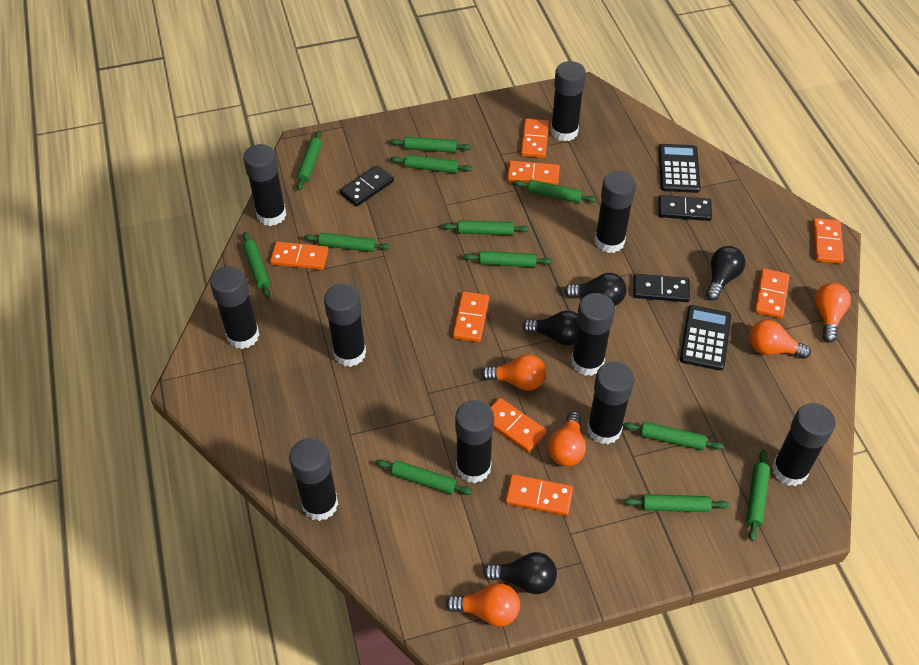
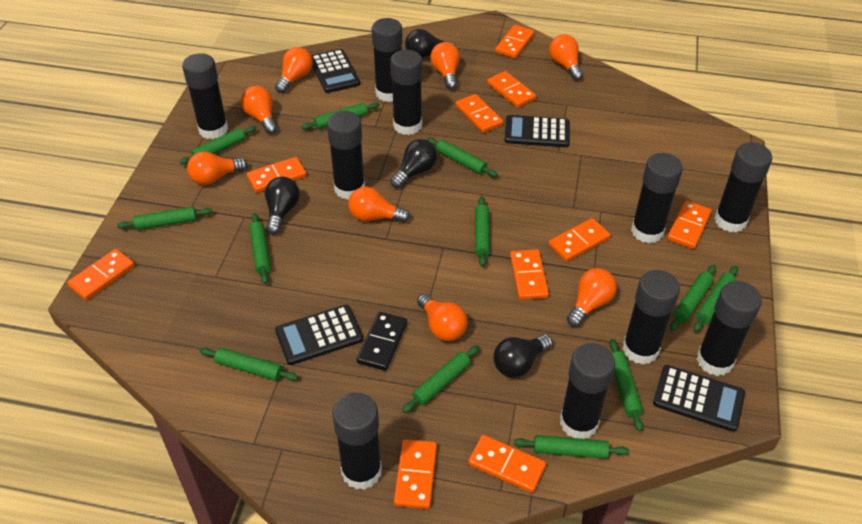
black calculator: 2 -> 4
black domino: 3 -> 1
orange domino: 8 -> 10
orange light bulb: 5 -> 8

